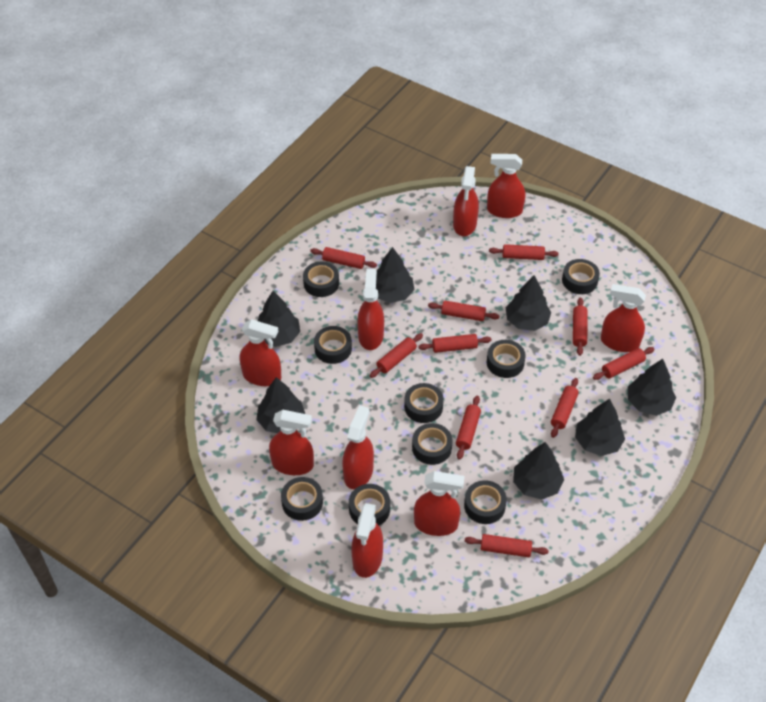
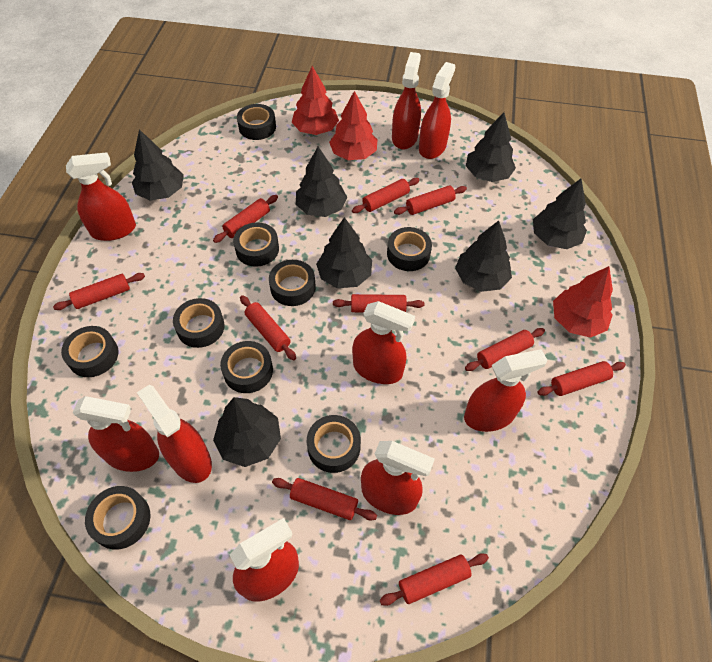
red tree: 0 -> 3

